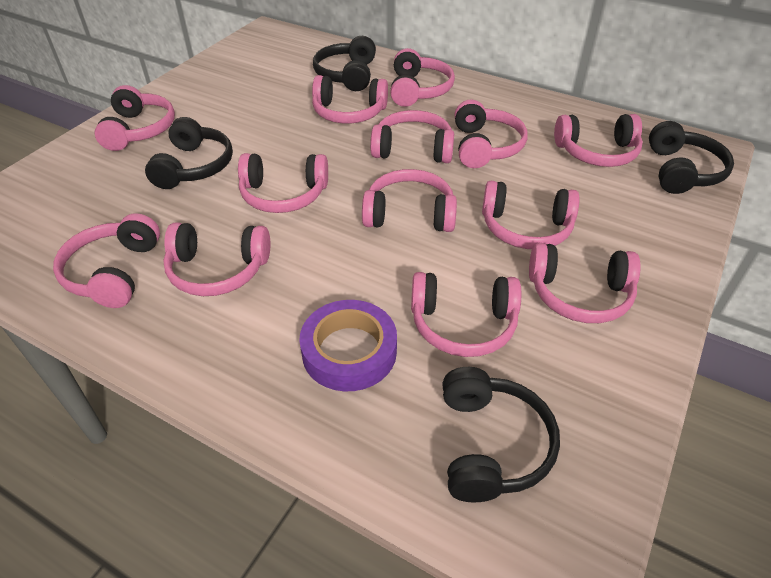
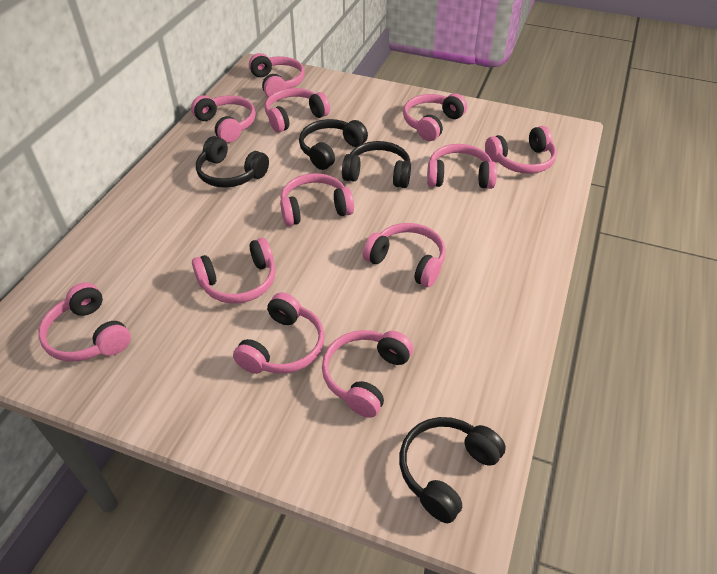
pink headphones: 13 -> 12
purple tape: 1 -> 0

